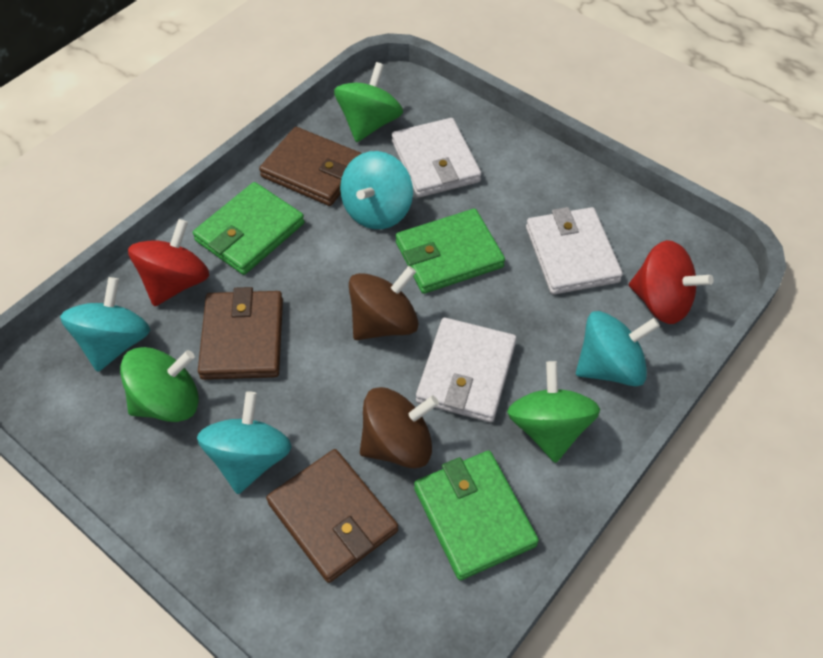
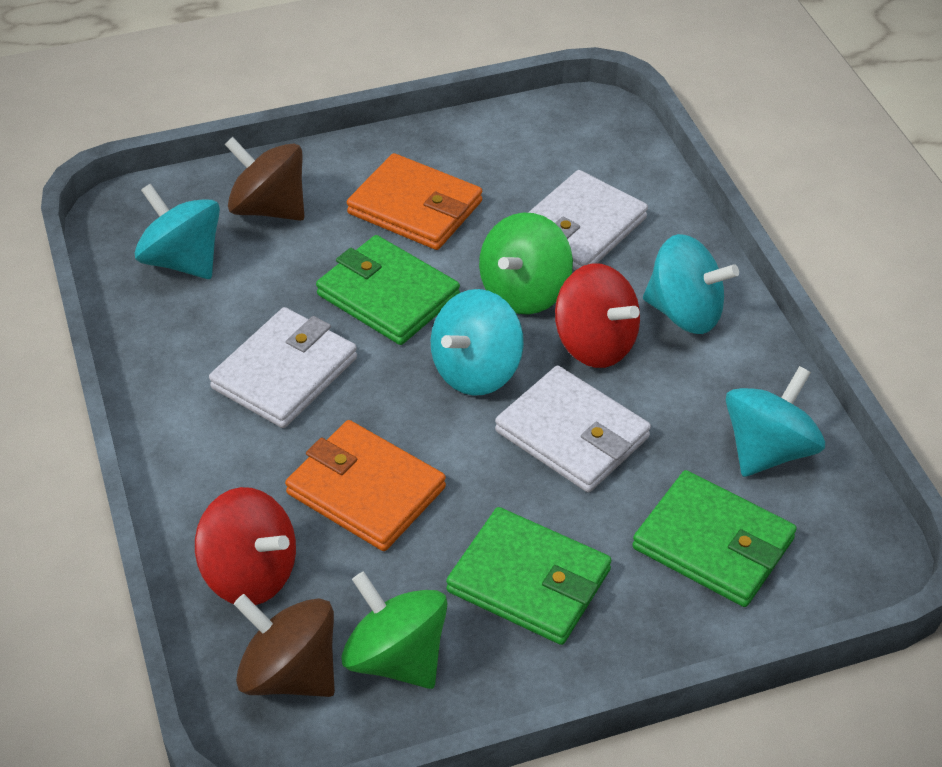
brown wallet: 3 -> 0
green spinning top: 3 -> 2
orange wallet: 0 -> 2

